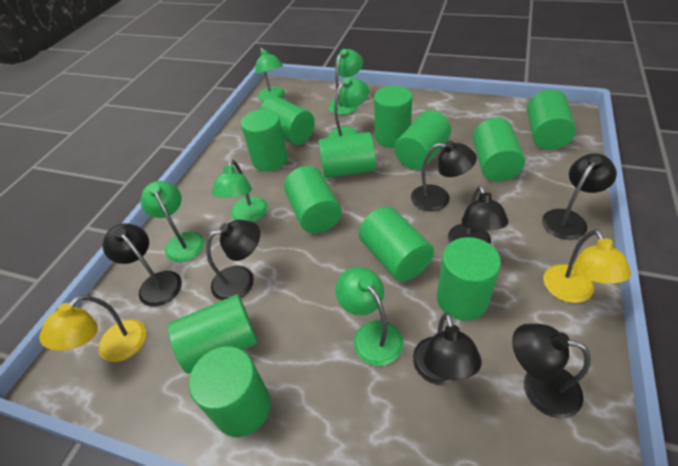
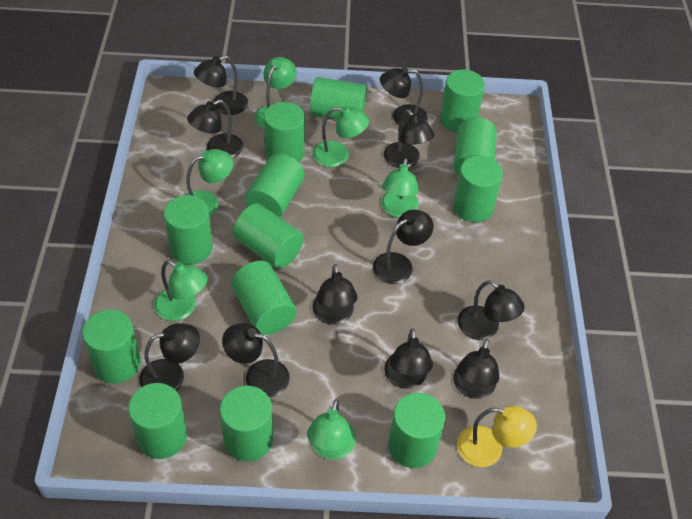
black lamp: 7 -> 11
green cylinder: 12 -> 13
yellow lamp: 2 -> 1

